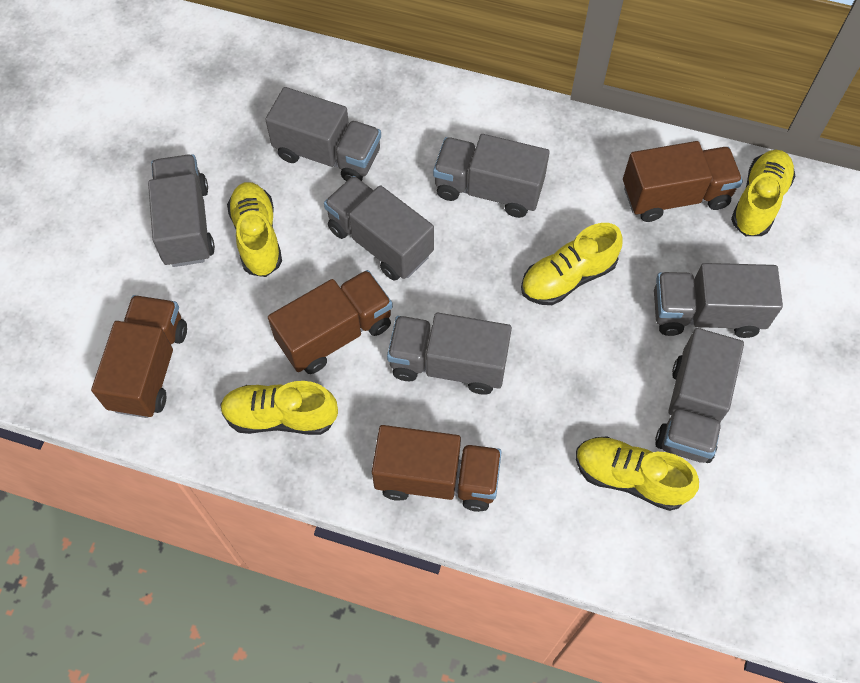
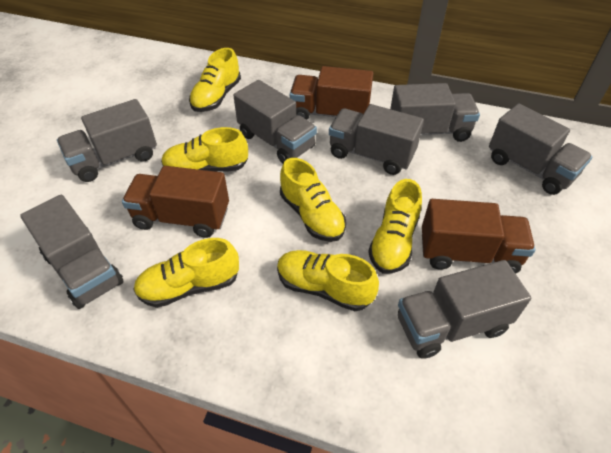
brown truck: 4 -> 3
yellow shoe: 5 -> 6

